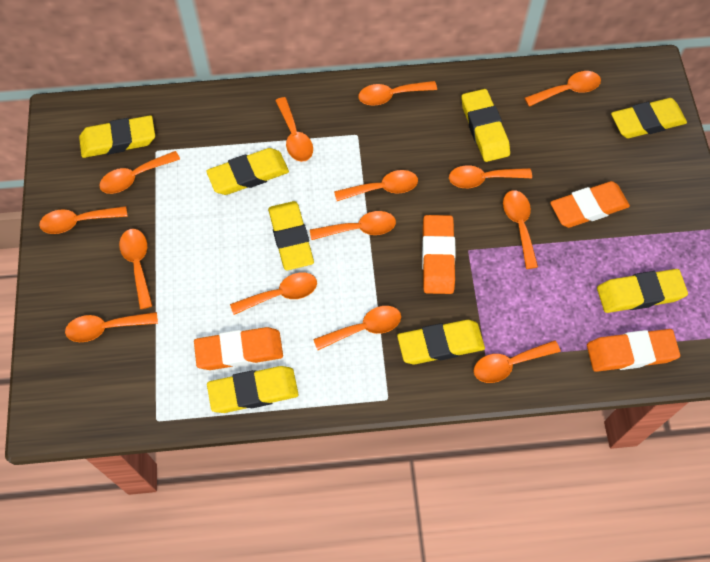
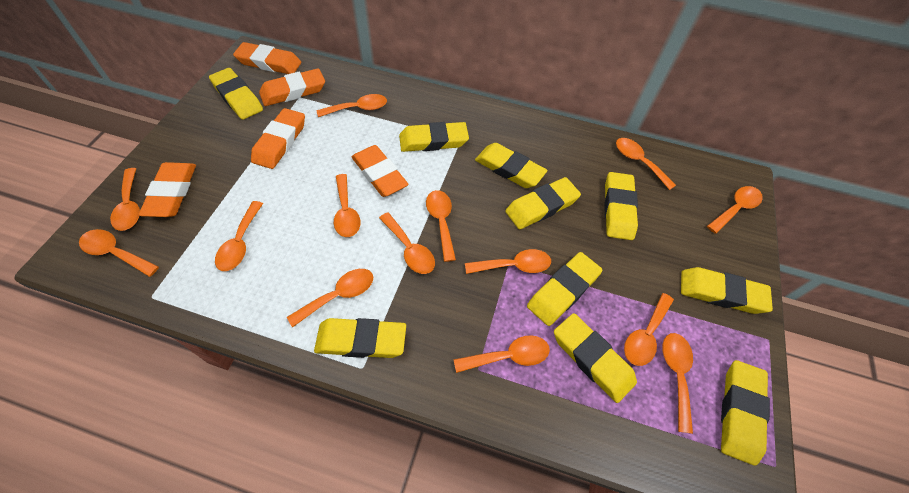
orange eraser: 4 -> 5
yellow eraser: 8 -> 10

